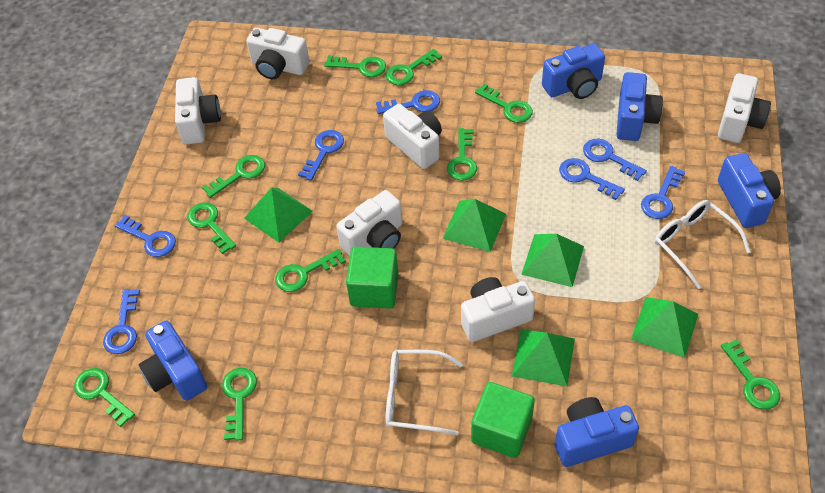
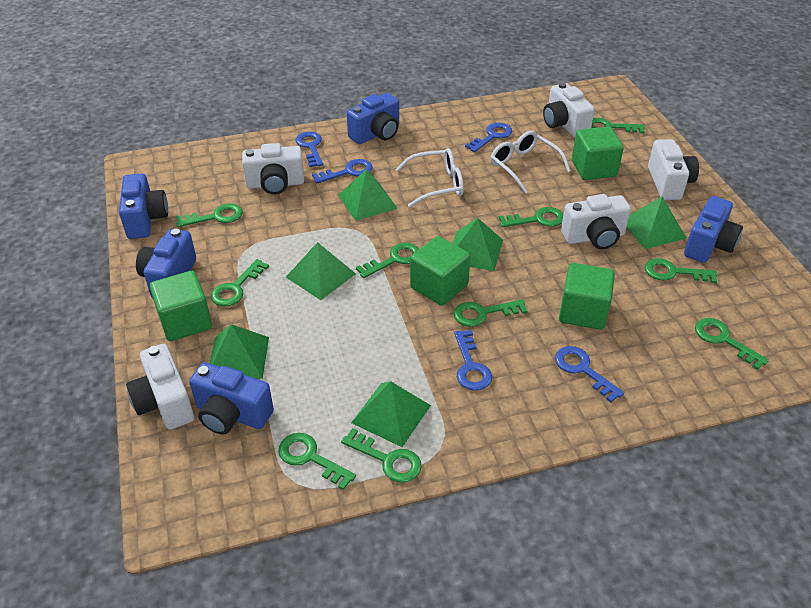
blue key: 7 -> 5
green cube: 2 -> 4
green pyramid: 5 -> 6
white camera: 6 -> 5

